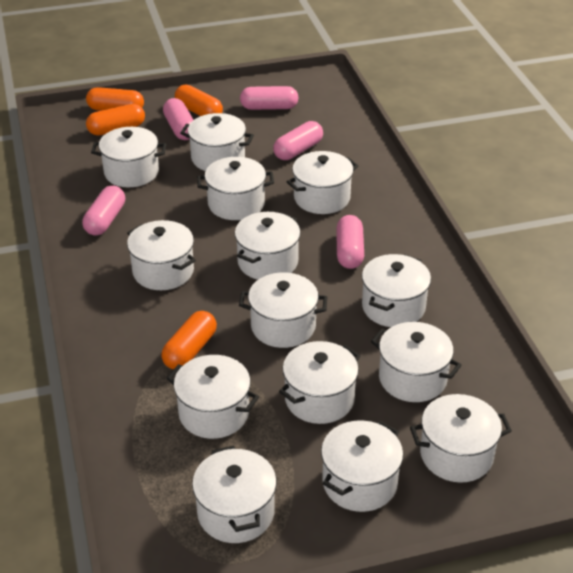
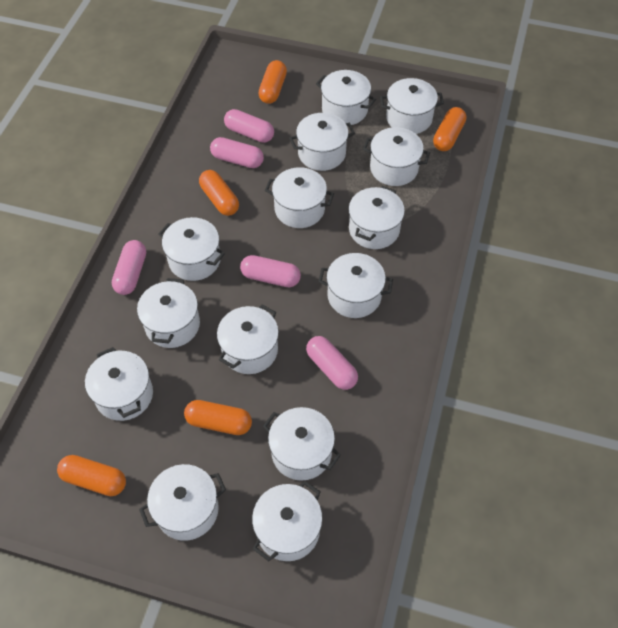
orange capsule: 4 -> 5

